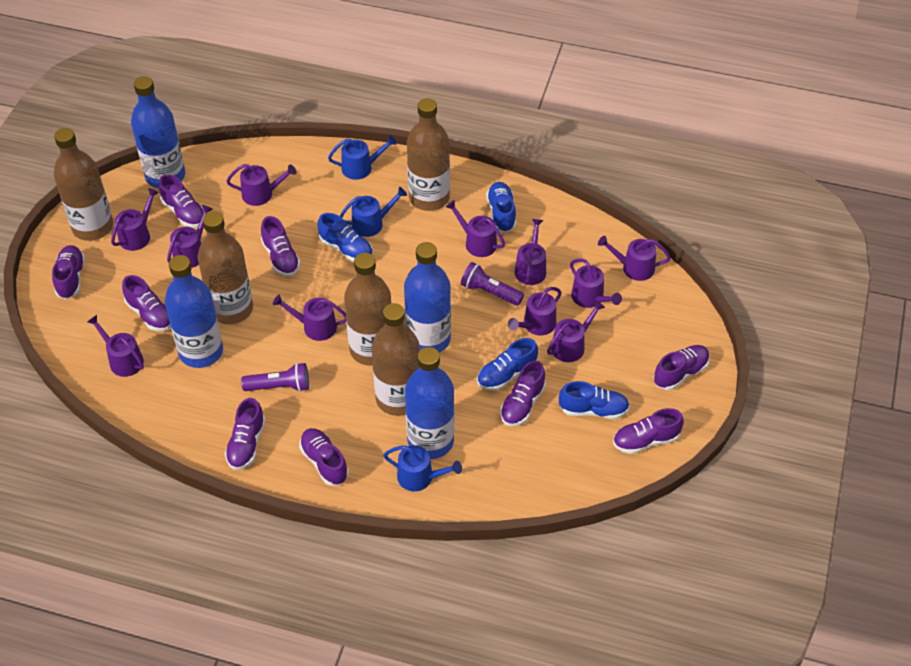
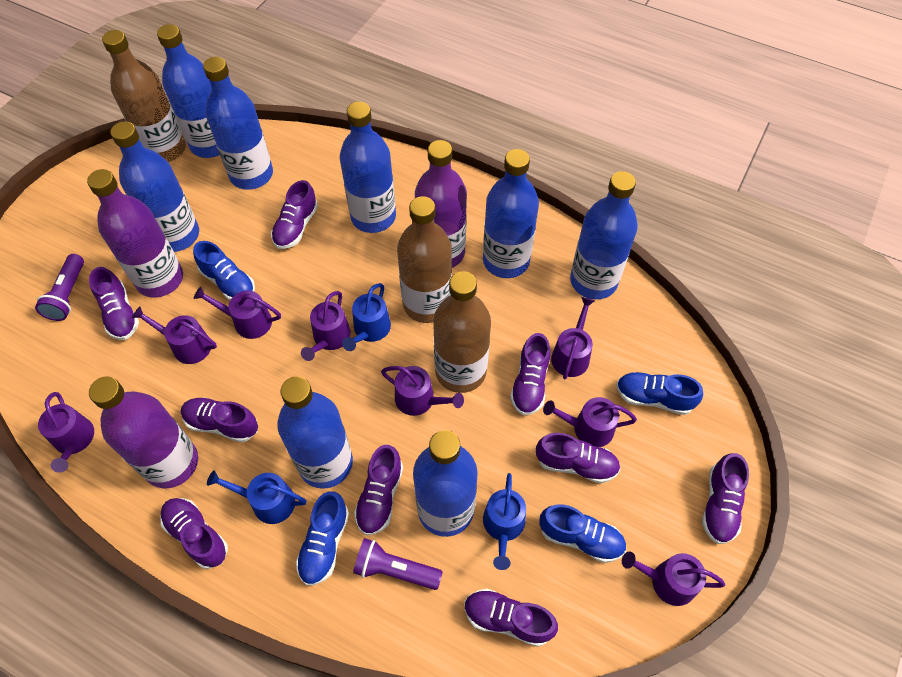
blue bottle: 4 -> 8
brown bottle: 5 -> 3
purple bottle: 0 -> 3
purple watering can: 11 -> 8

